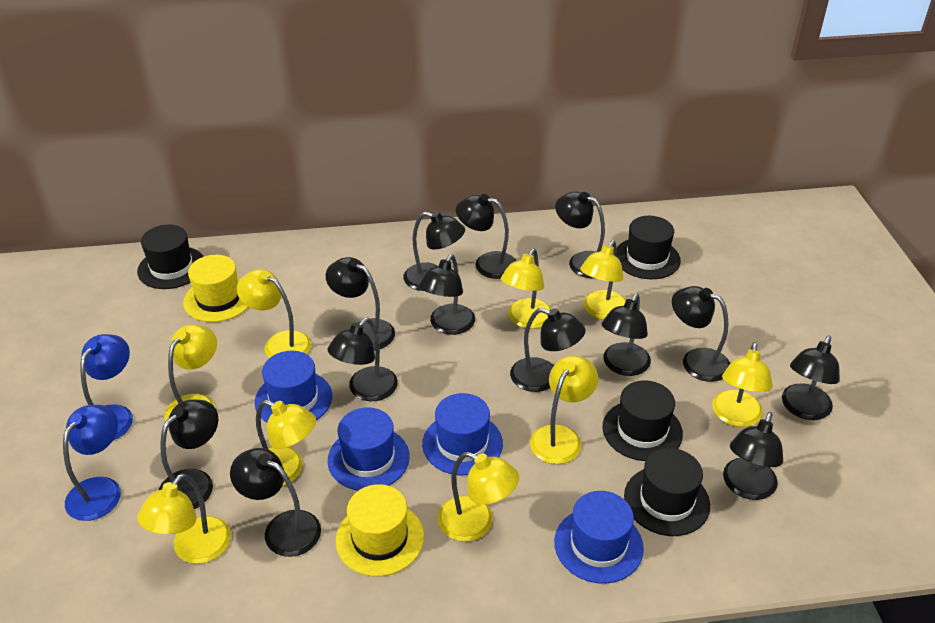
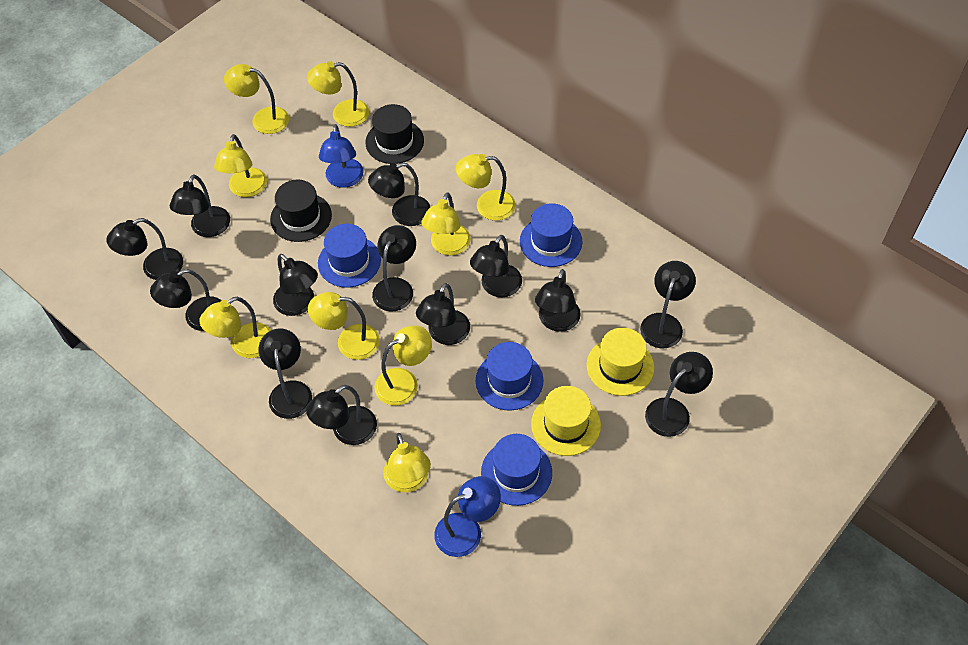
black hat: 4 -> 2

